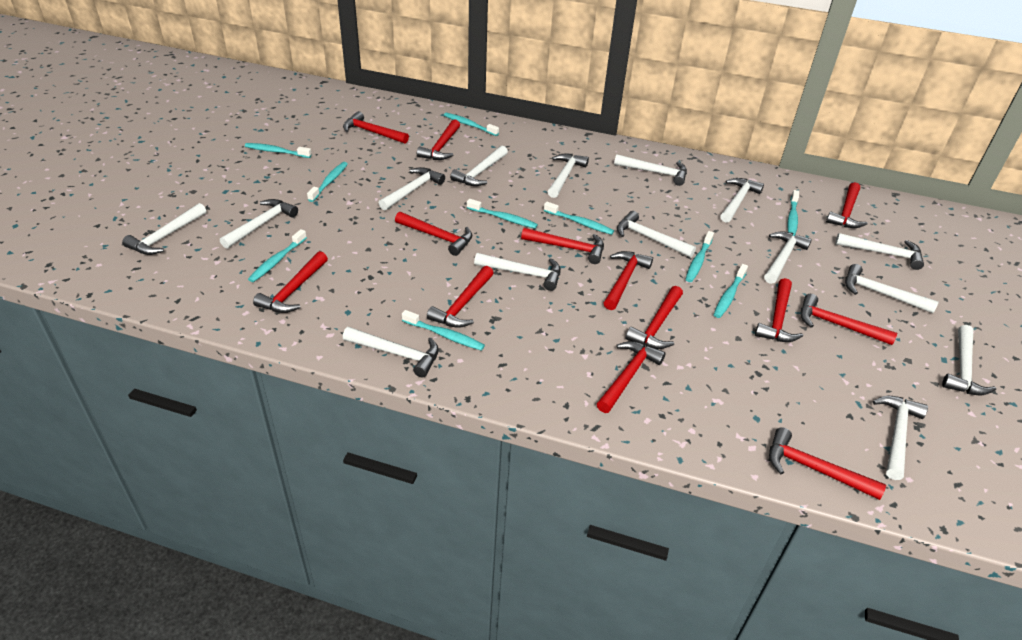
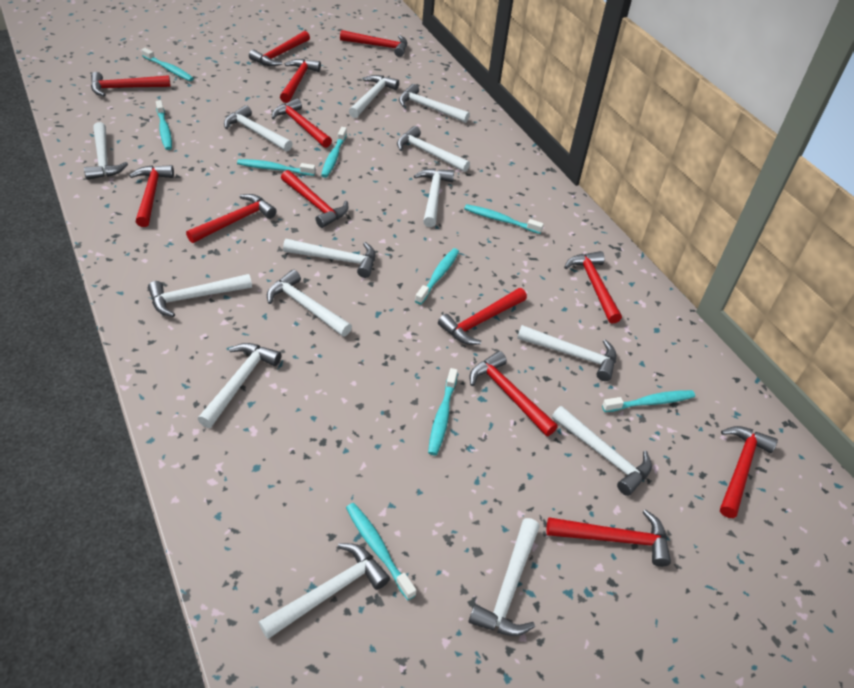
turquoise toothbrush: 10 -> 9
white hammer: 15 -> 14

